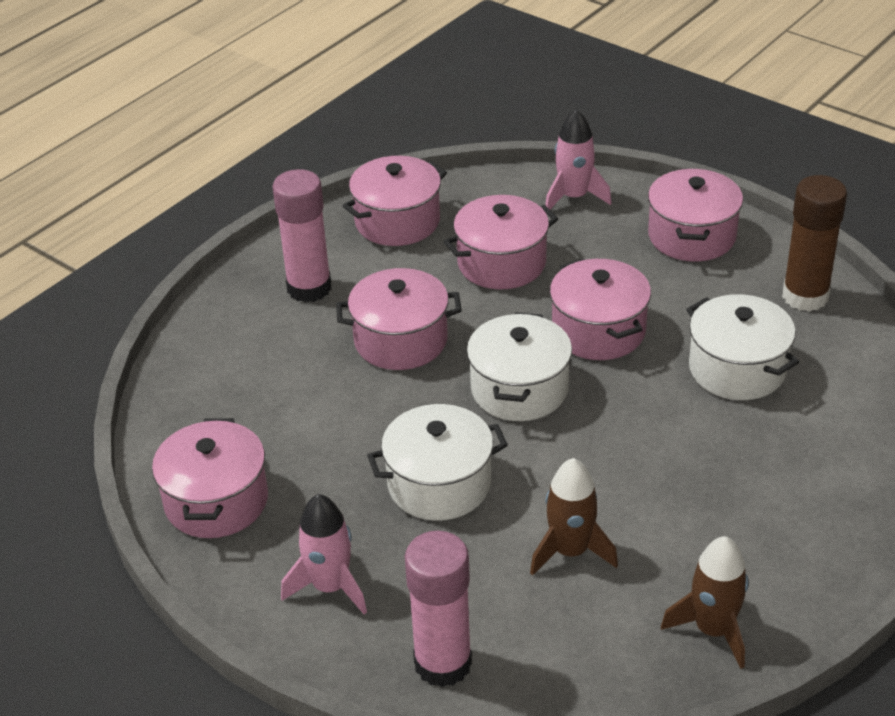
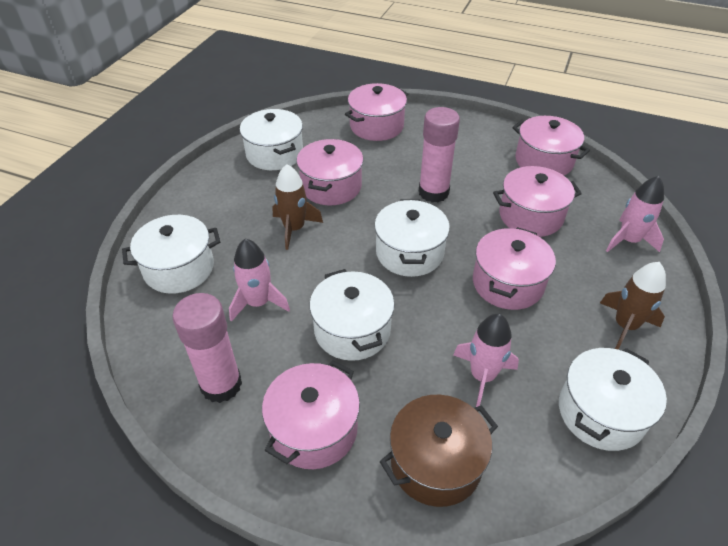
brown glue stick: 1 -> 0
brown pot: 0 -> 1
pink rocket: 2 -> 3
white pot: 3 -> 5

